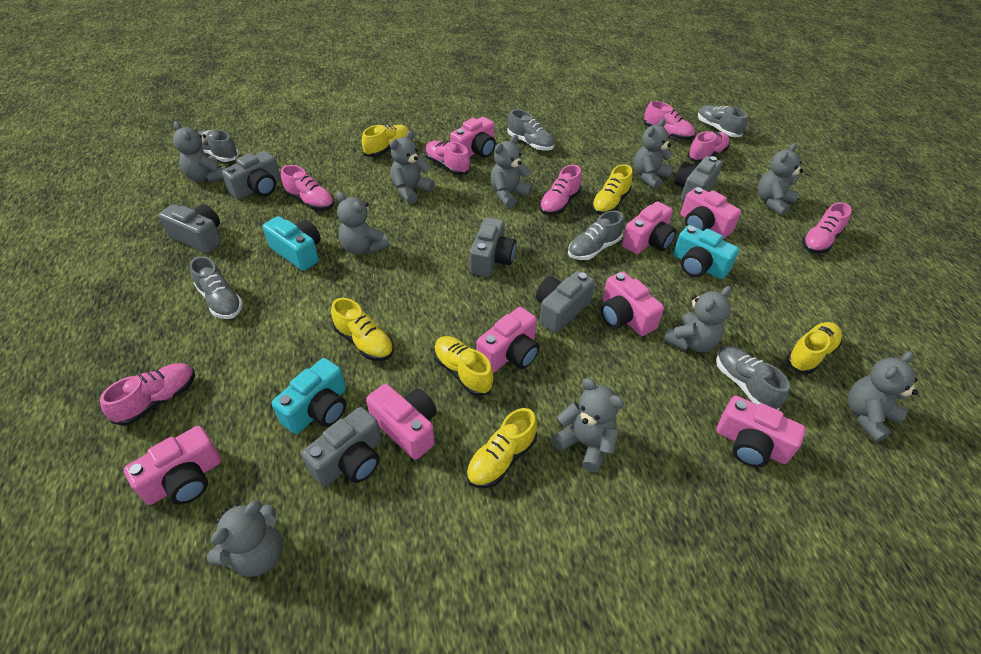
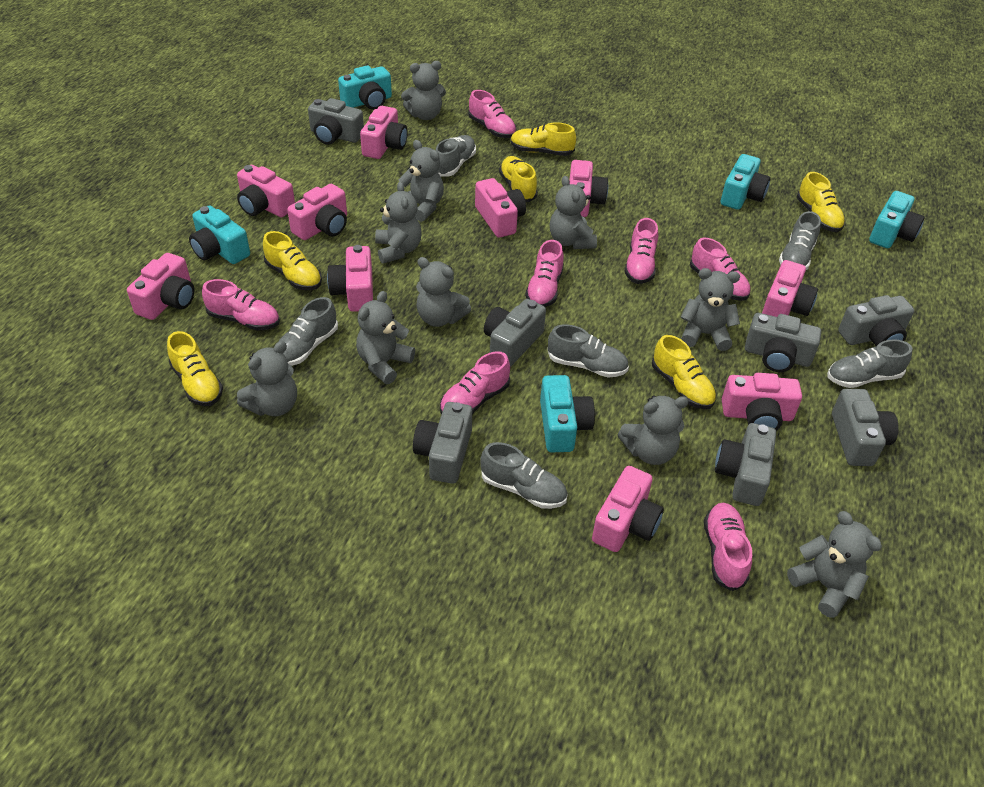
grey camera: 6 -> 7
pink camera: 8 -> 10
turquoise camera: 3 -> 5

